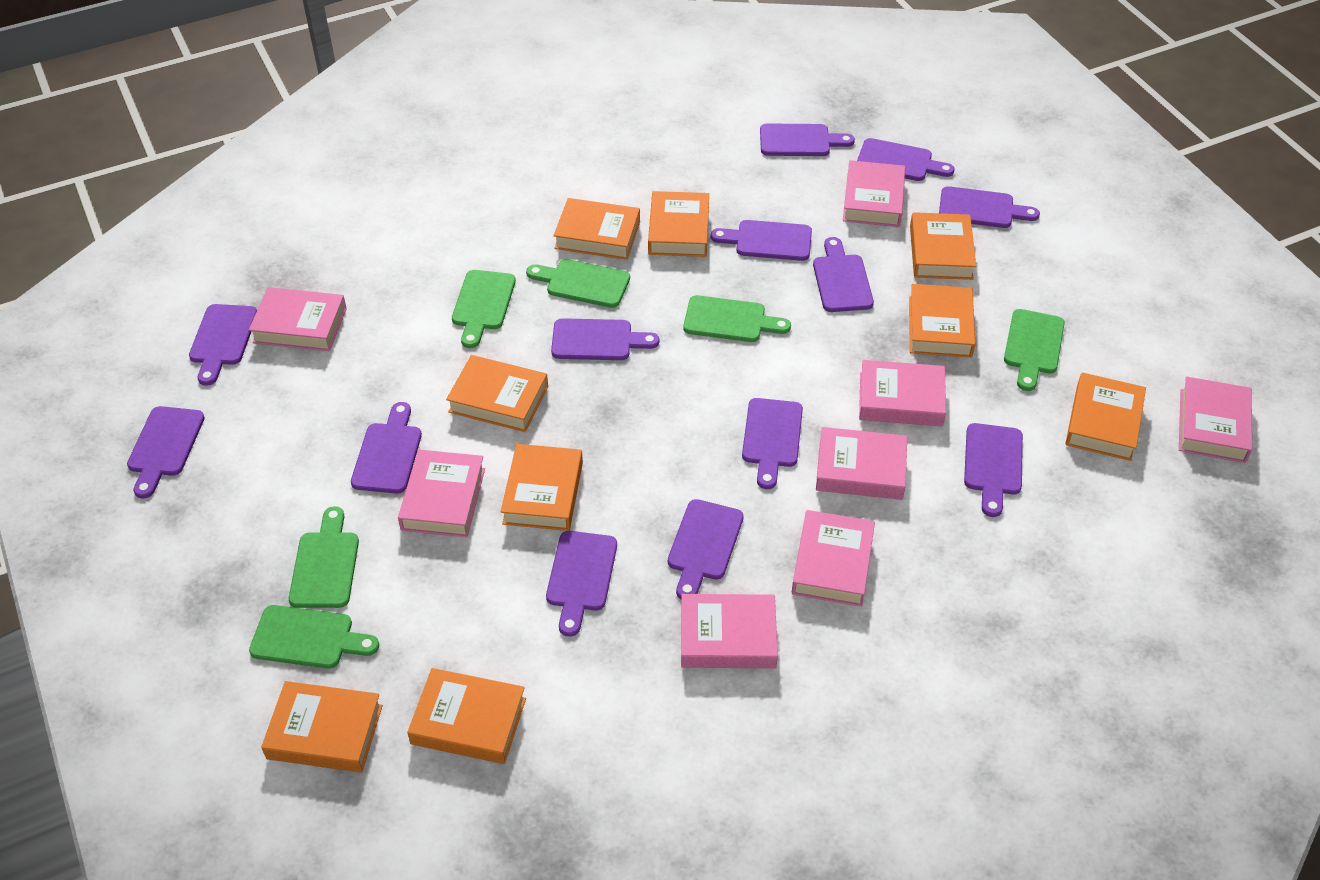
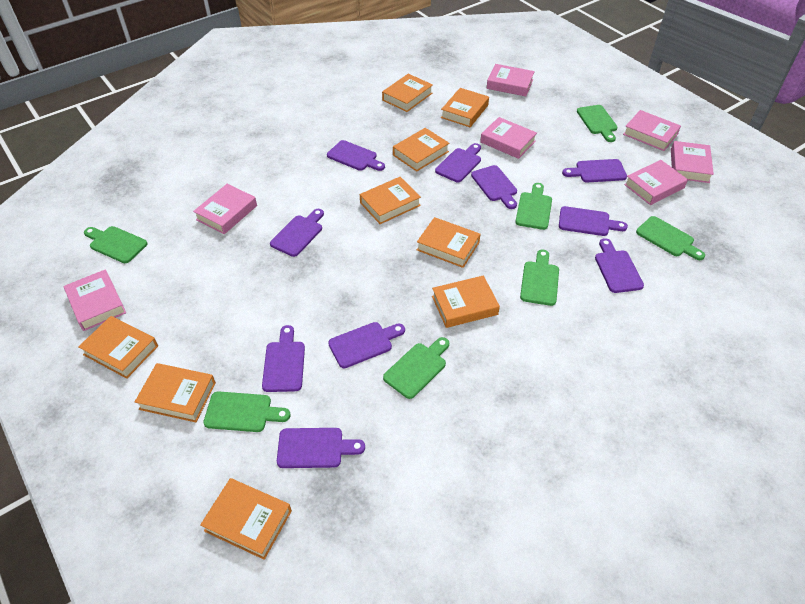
green cutting board: 6 -> 7
pink book: 8 -> 7
purple cutting board: 13 -> 10

